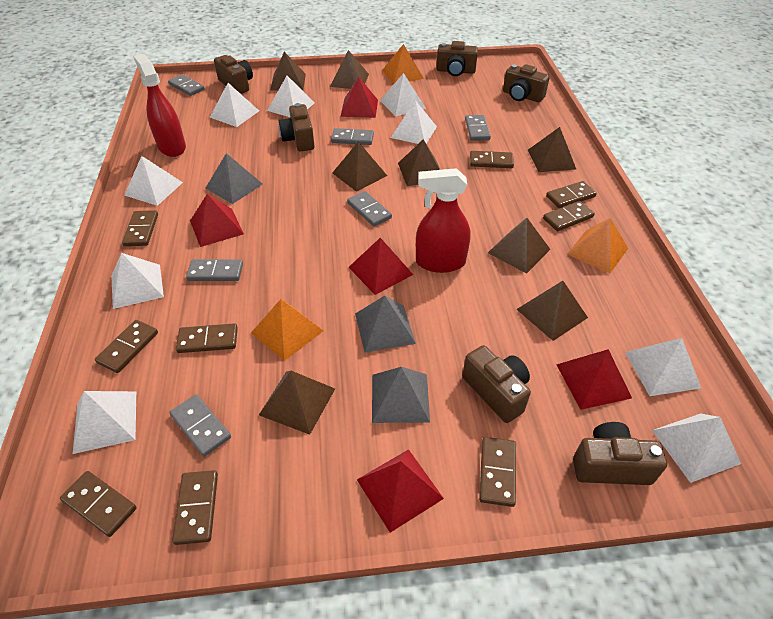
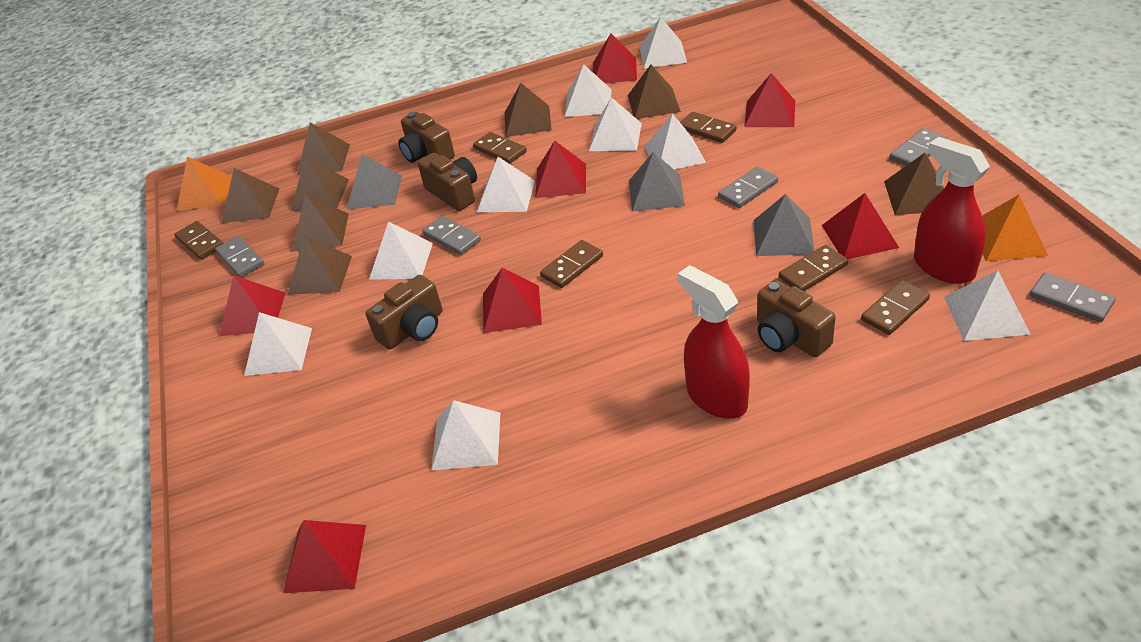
brown camera: 6 -> 4
brown domino: 9 -> 6
grey domino: 6 -> 5
orange pyramid: 3 -> 2
red pyramid: 5 -> 7

